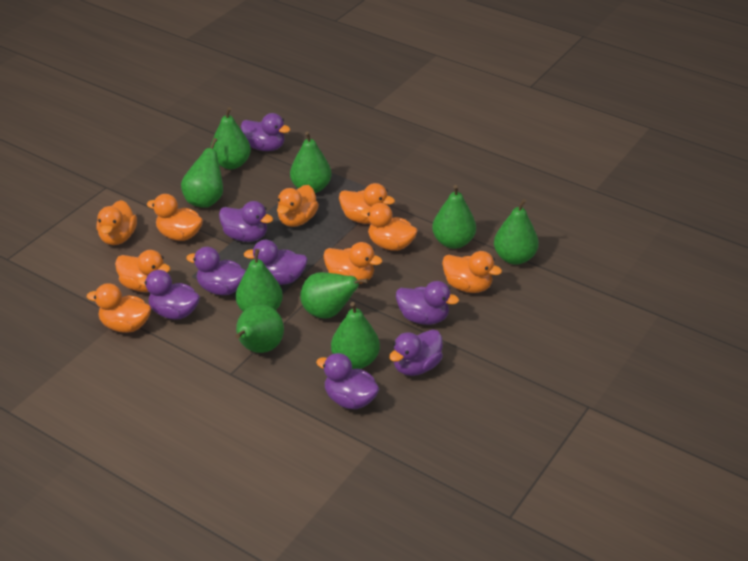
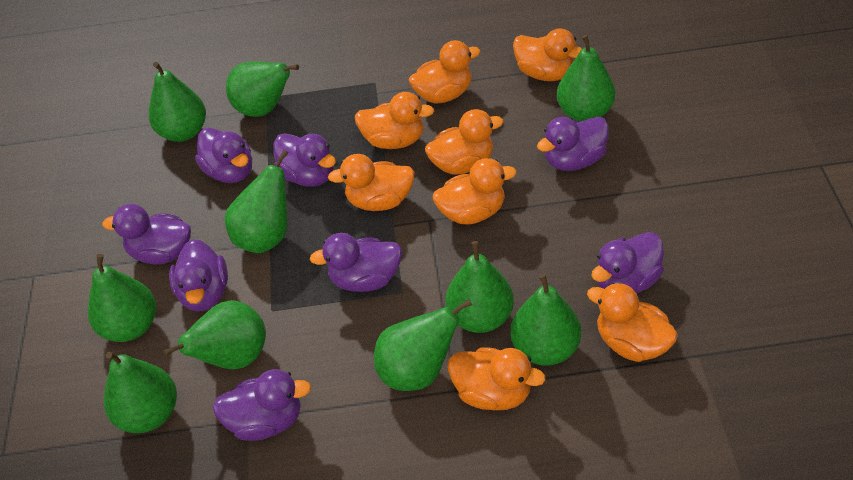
green pear: 9 -> 10
orange duck: 9 -> 8

